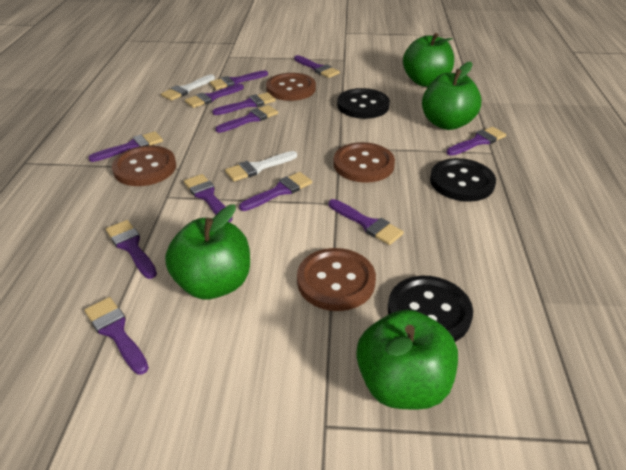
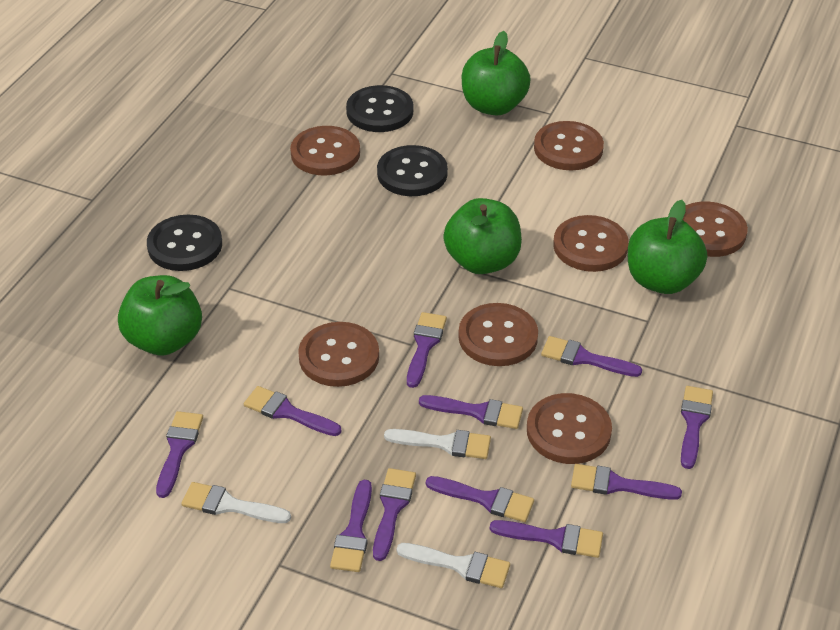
brown button: 4 -> 7
purple brush: 12 -> 11
white brush: 2 -> 3

